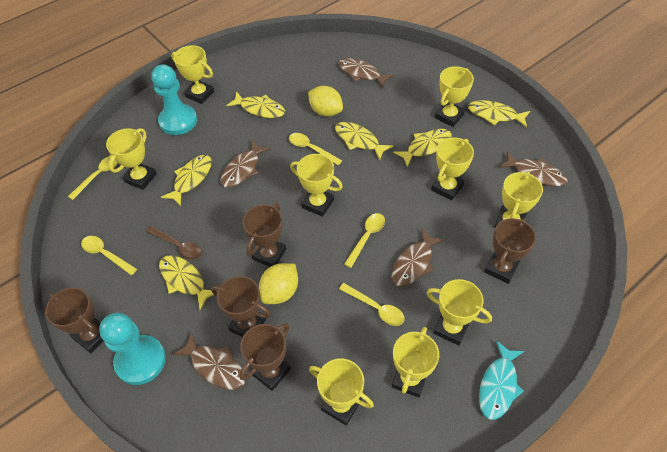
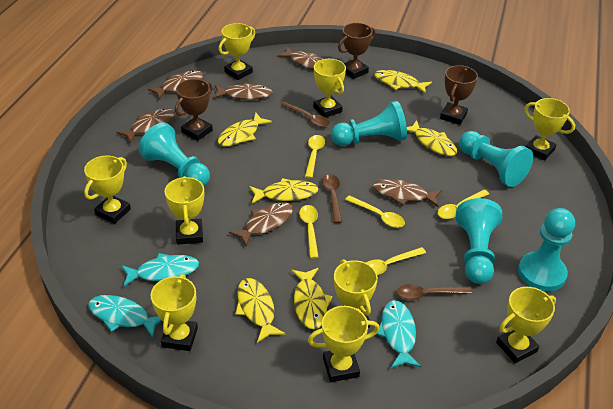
brown fish: 5 -> 6
brown spoon: 1 -> 3
brown trophy: 5 -> 3
turquoise fish: 1 -> 3
turquoise pawn: 2 -> 5
yellow lemon: 2 -> 0

